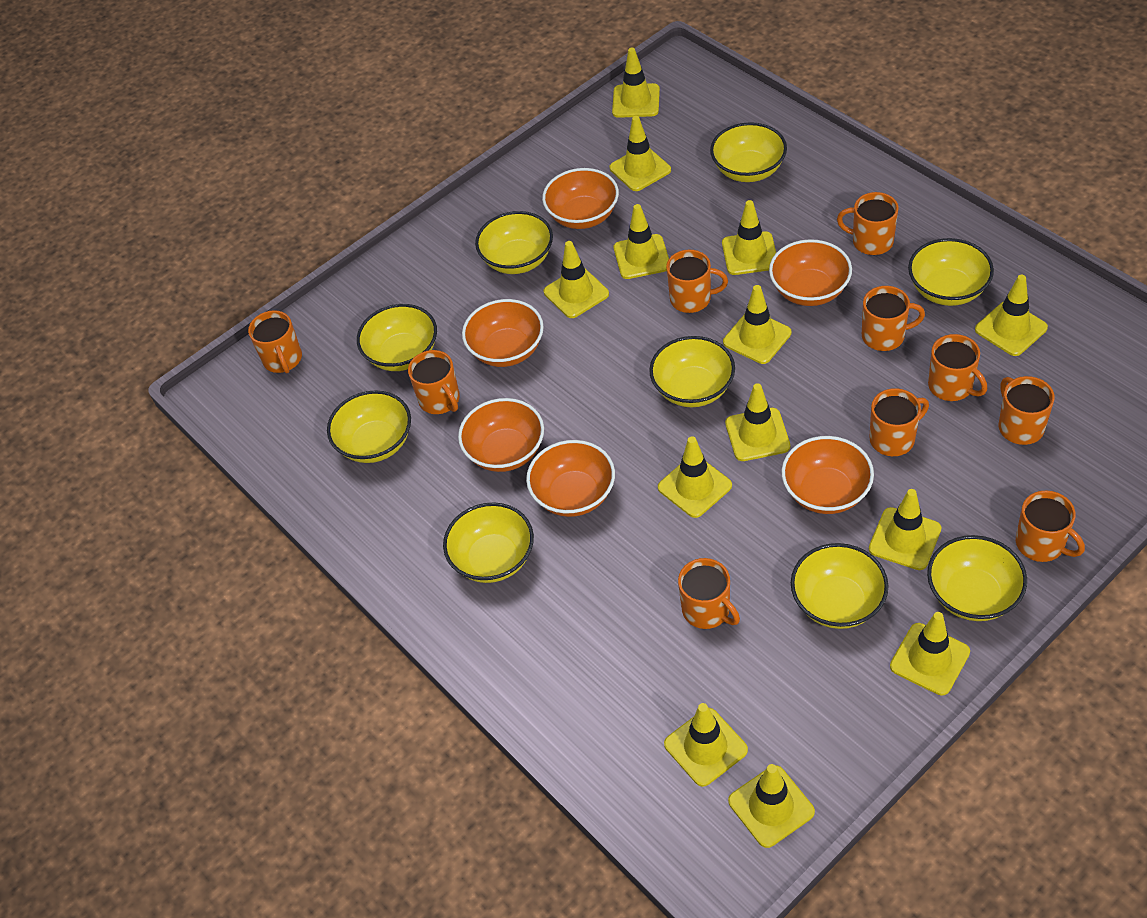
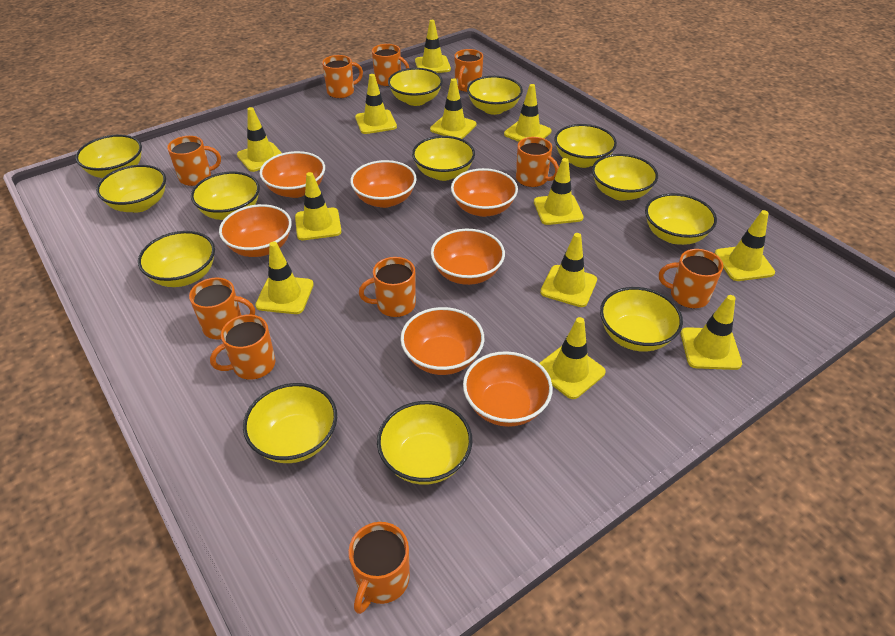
orange bowl: 6 -> 7
yellow bowl: 9 -> 13
yellow traffic cone: 13 -> 12

